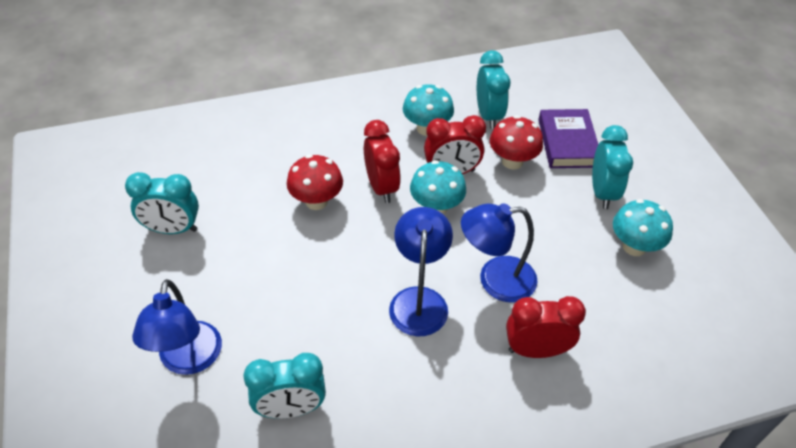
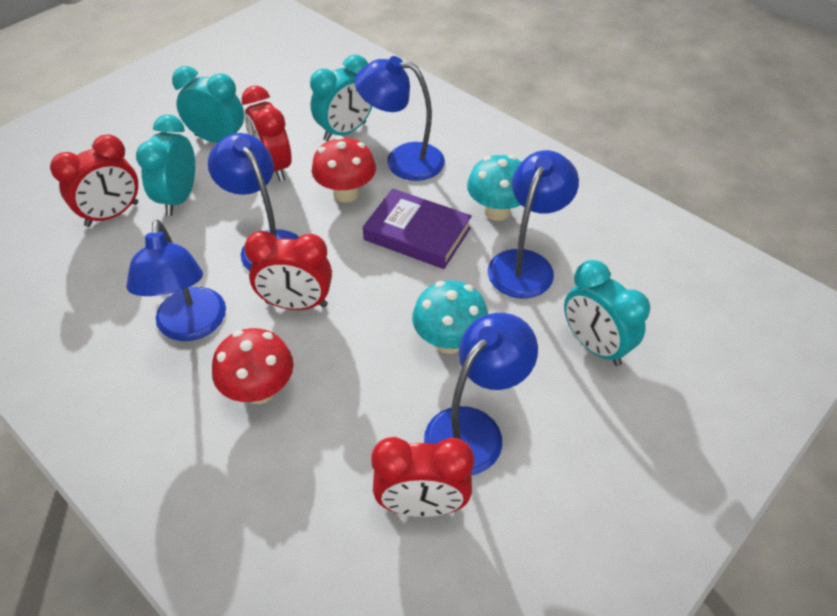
blue lamp: 3 -> 5
red clock: 3 -> 4
turquoise mushroom: 3 -> 2

